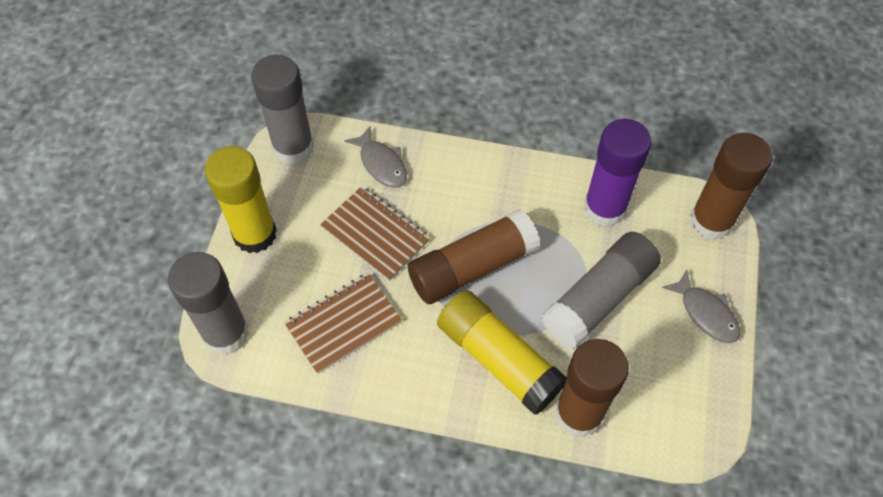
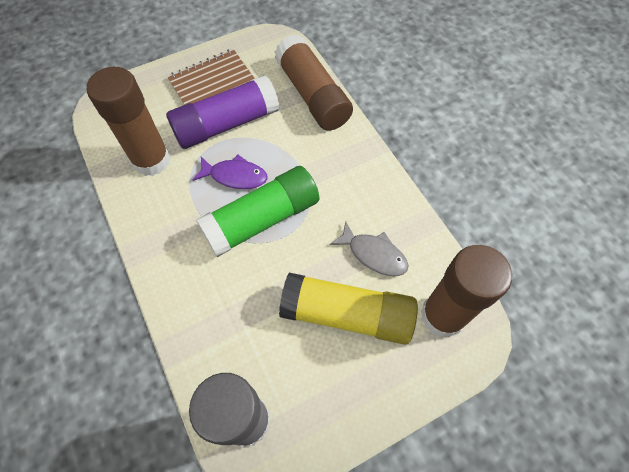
brown notebook: 2 -> 1
green glue stick: 0 -> 1
grey fish: 2 -> 1
grey glue stick: 3 -> 1
purple fish: 0 -> 1
yellow glue stick: 2 -> 1

